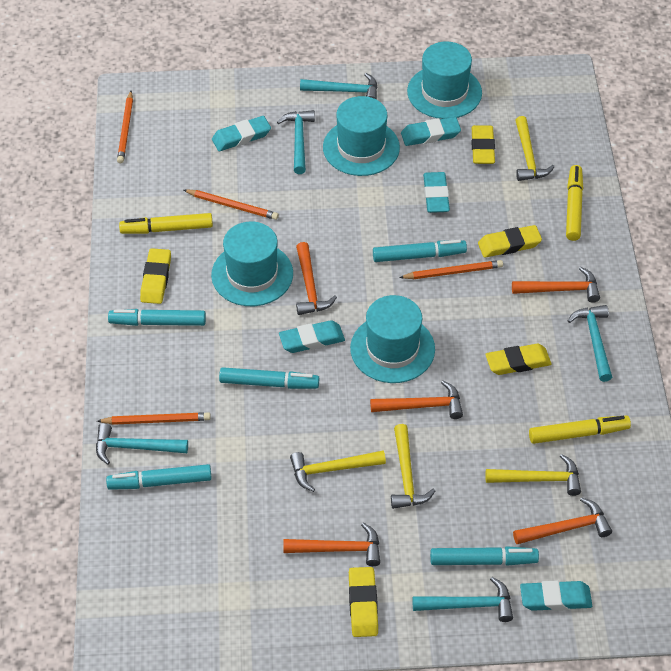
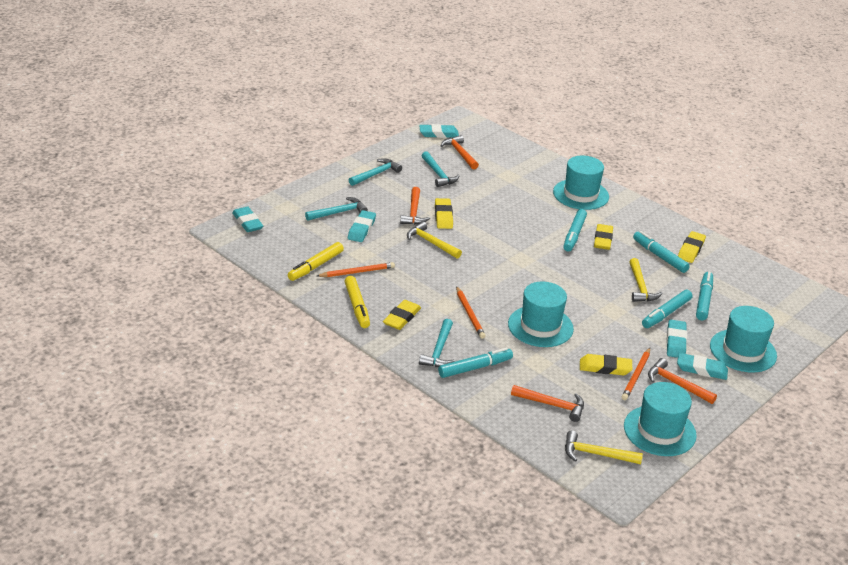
orange hammer: 5 -> 4
orange pencil: 4 -> 3
turquoise hammer: 5 -> 4
yellow hammer: 4 -> 3
yellow marker: 3 -> 2

